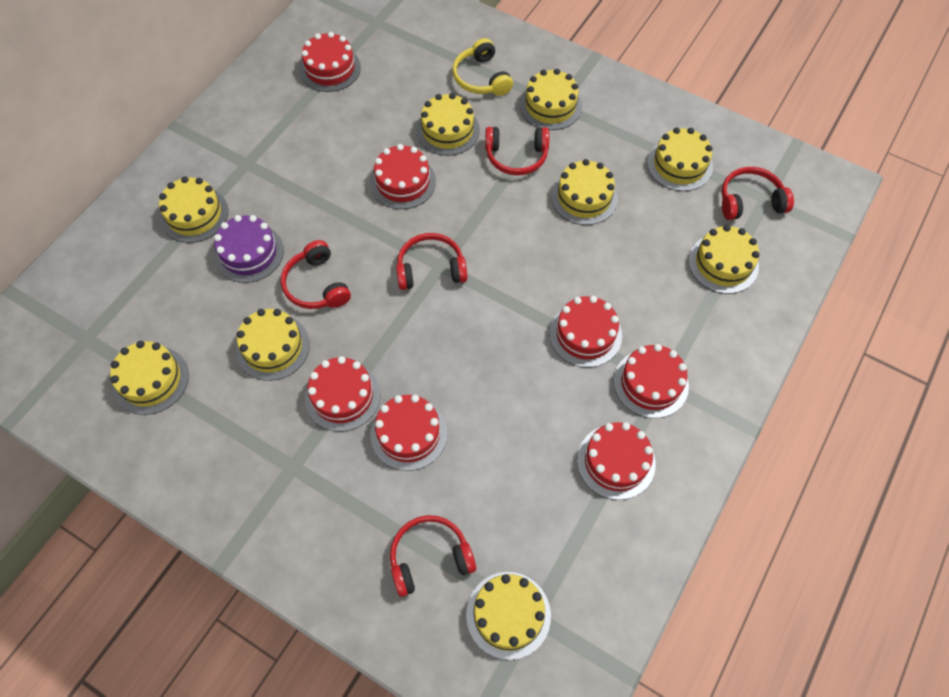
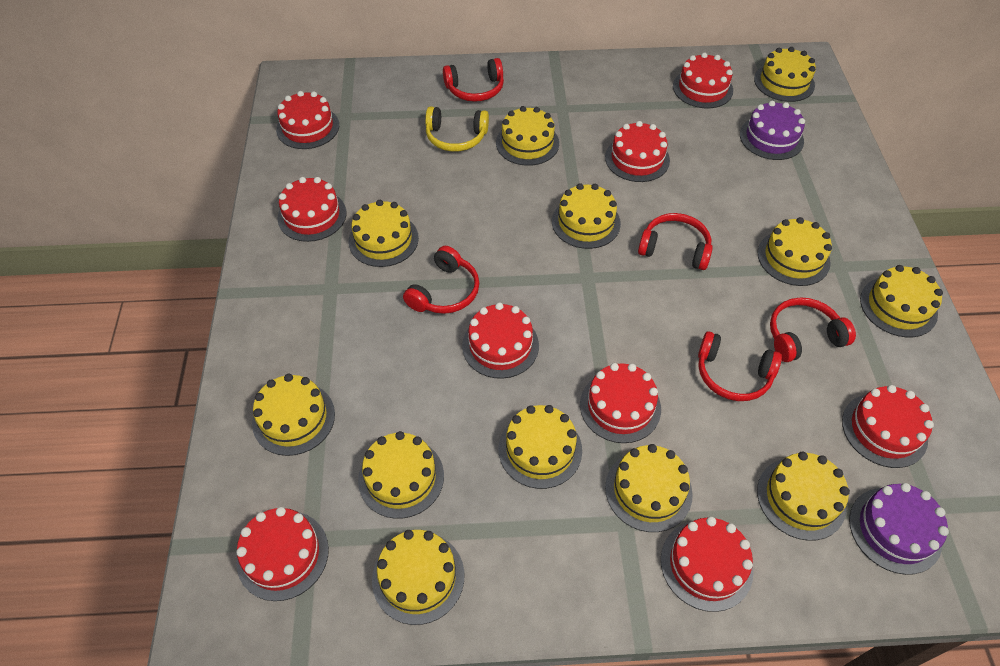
purple cake: 1 -> 2
red cake: 7 -> 9
yellow cake: 9 -> 12

